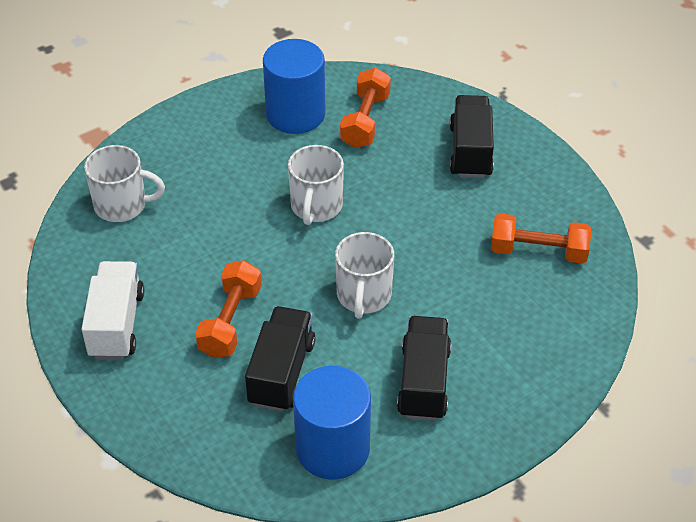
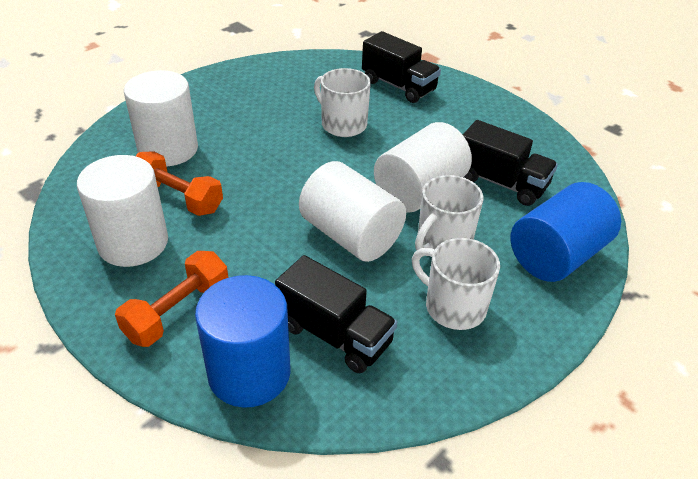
orange dumbbell: 3 -> 2
white cylinder: 0 -> 4
white truck: 1 -> 0

